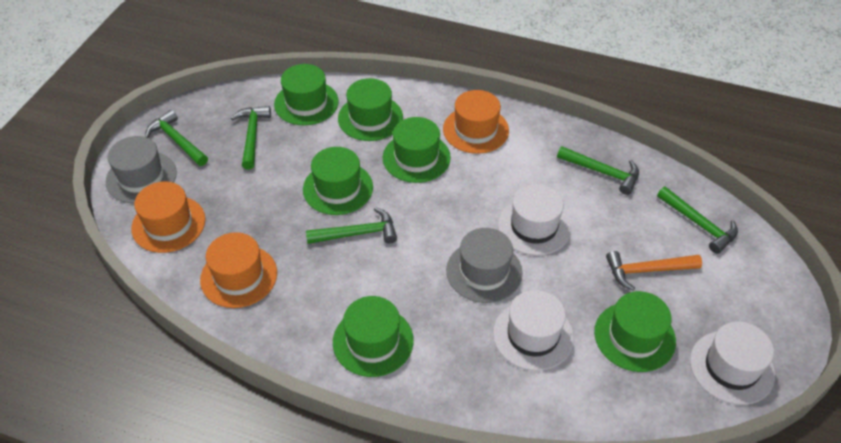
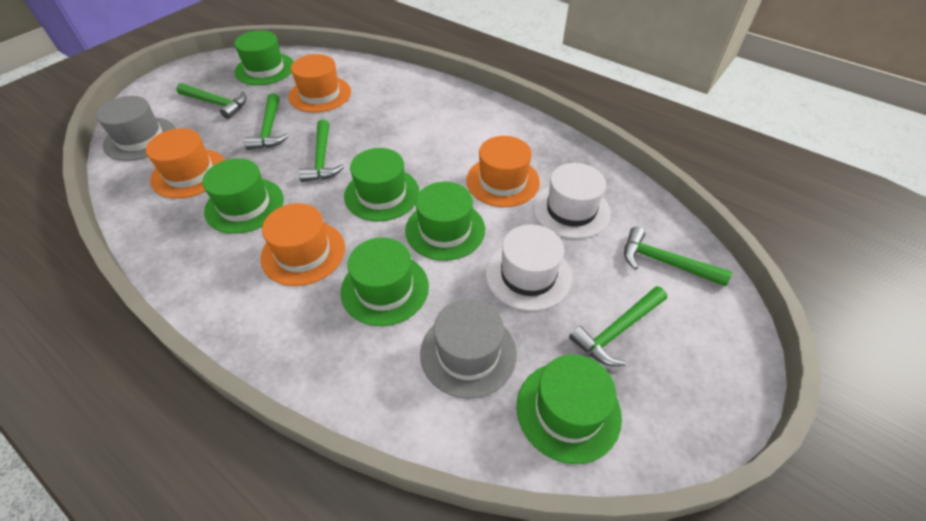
orange hammer: 1 -> 0
orange hat: 3 -> 4
white hat: 3 -> 2

